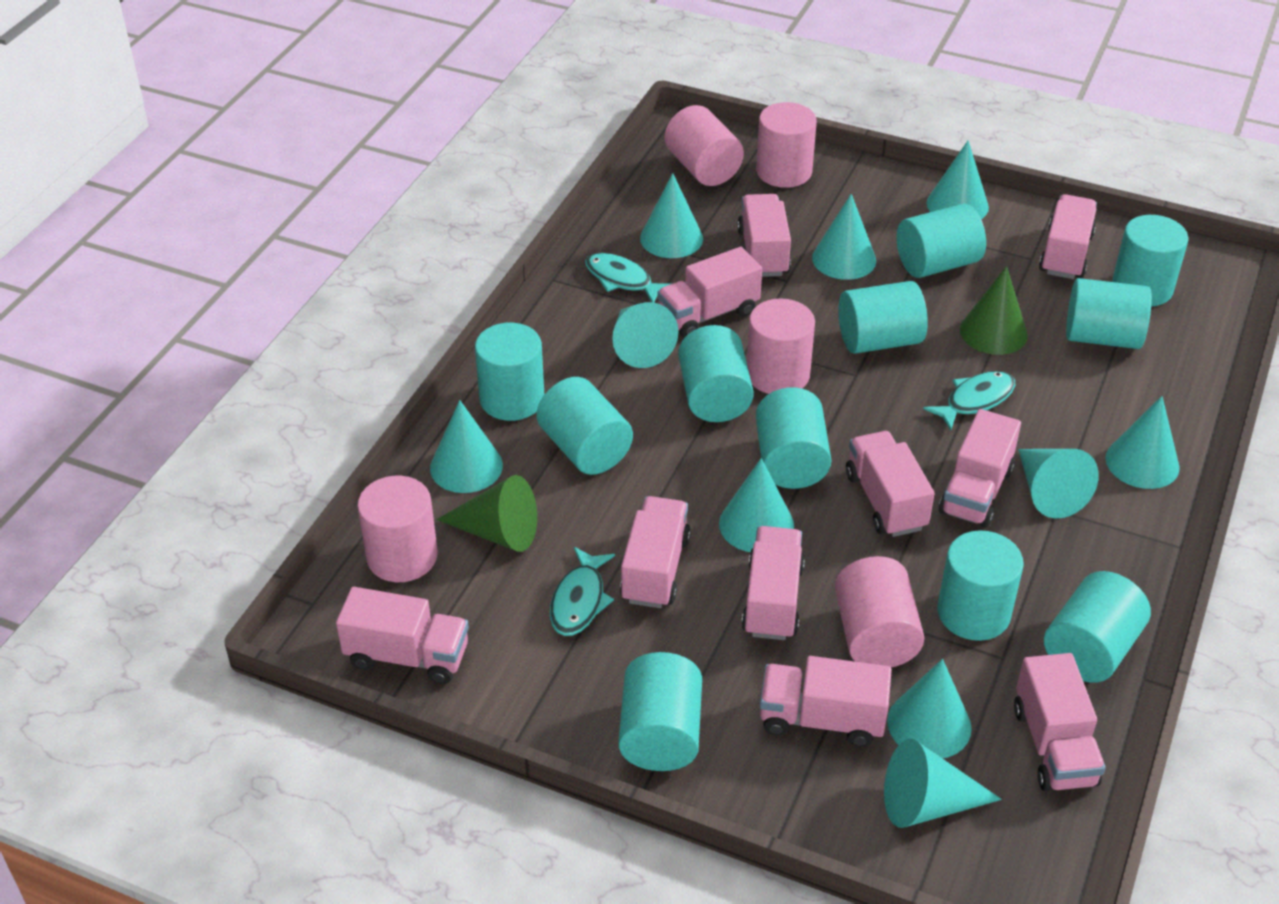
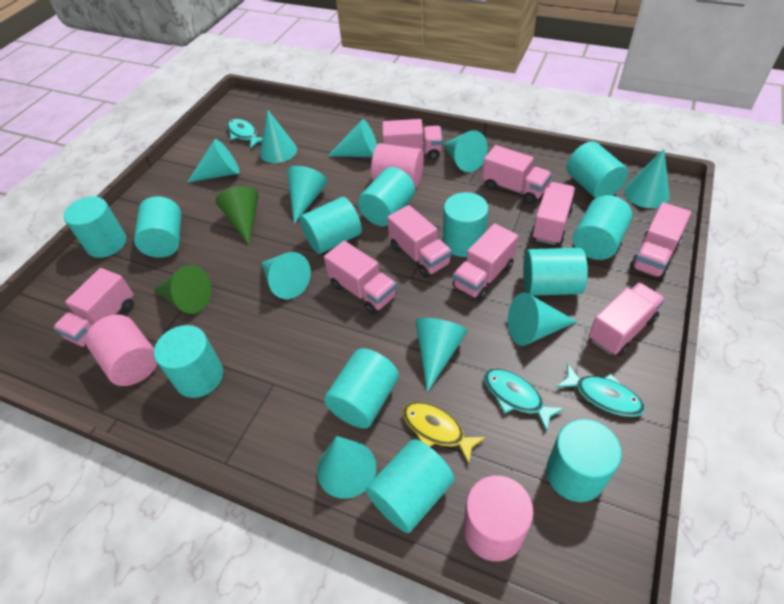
pink cylinder: 5 -> 3
pink truck: 10 -> 9
turquoise cylinder: 11 -> 12
yellow fish: 0 -> 1

